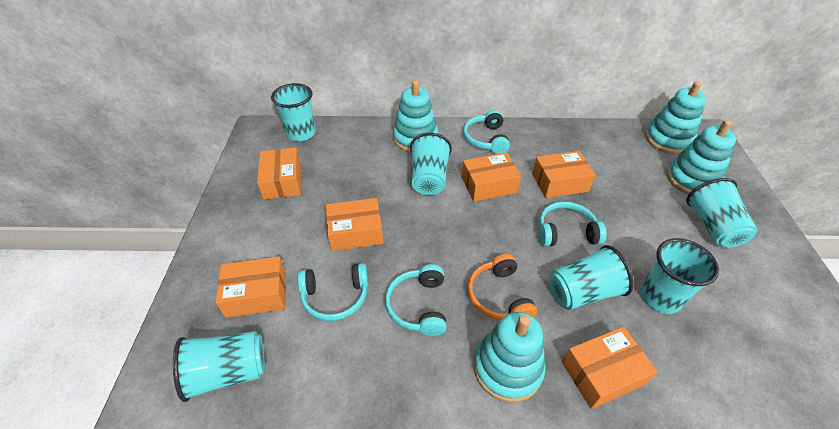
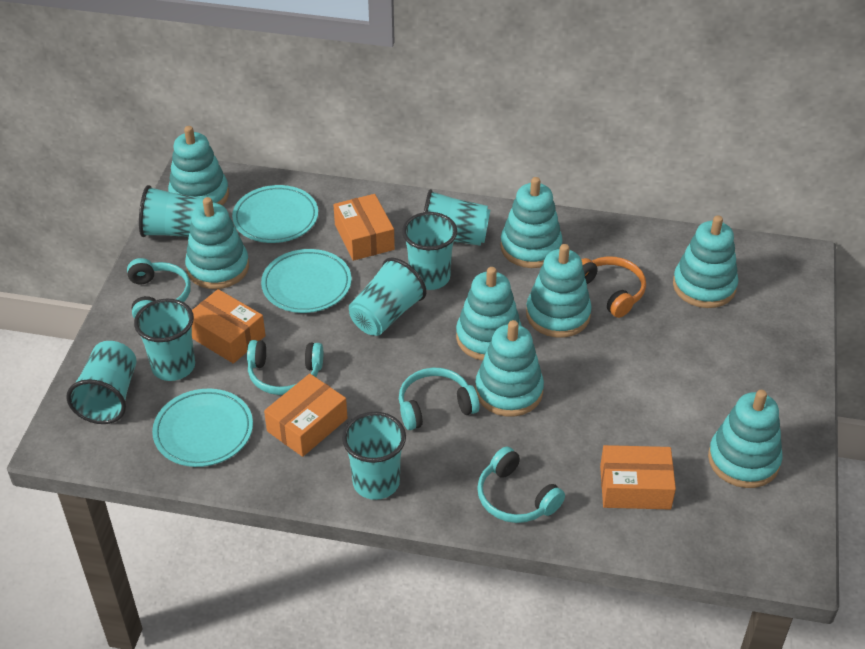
orange box: 6 -> 4
turquoise cup: 6 -> 7
turquoise plate: 0 -> 3
turquoise stacking toy: 4 -> 8

